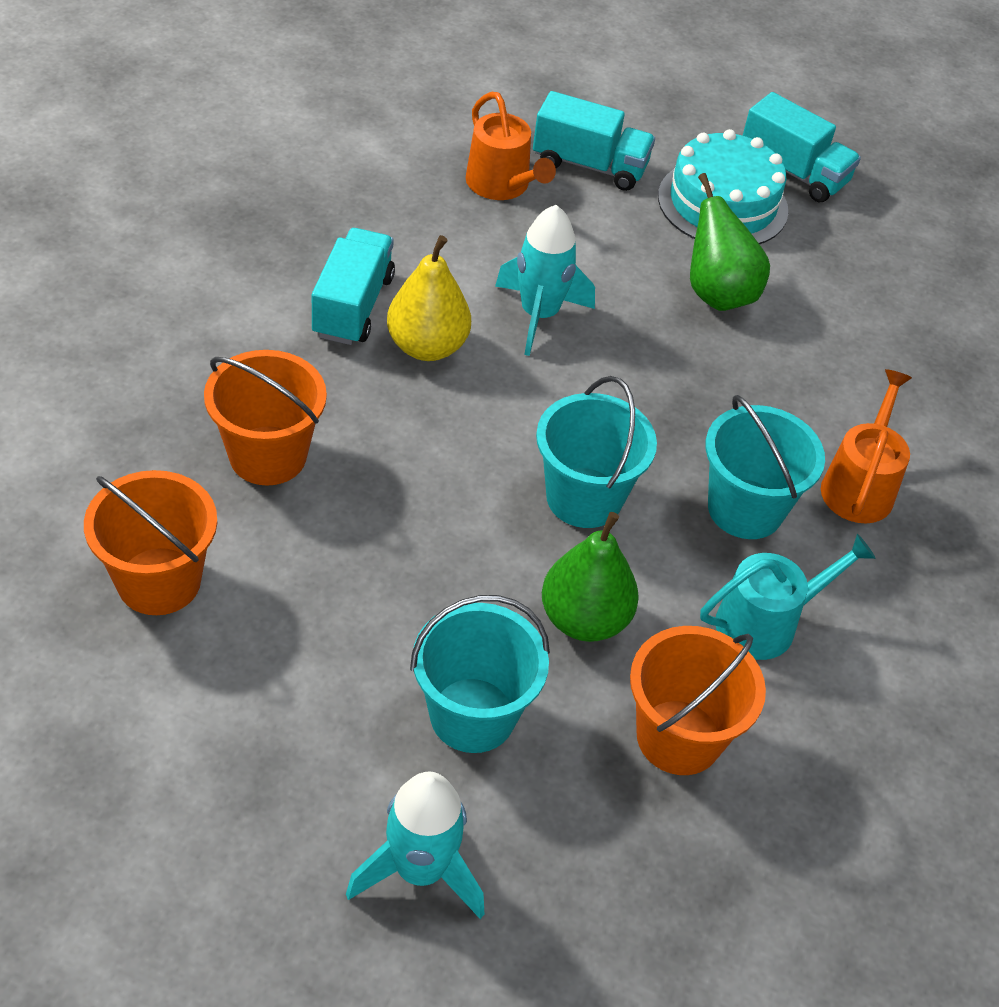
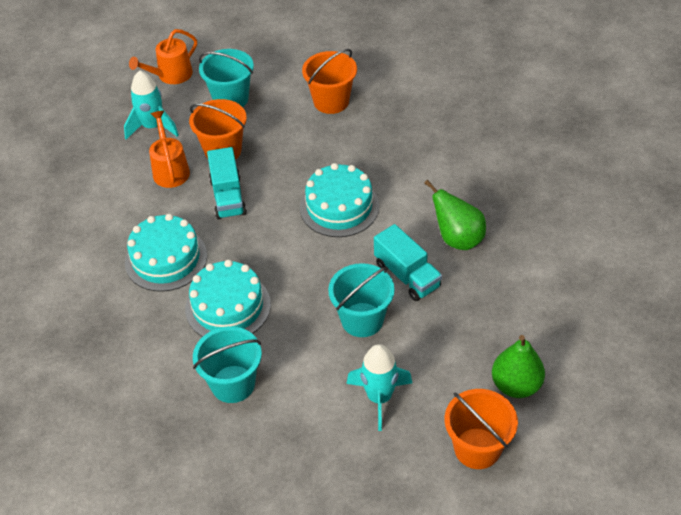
turquoise cake: 1 -> 3
turquoise truck: 3 -> 2
turquoise watering can: 1 -> 0
yellow pear: 1 -> 0

